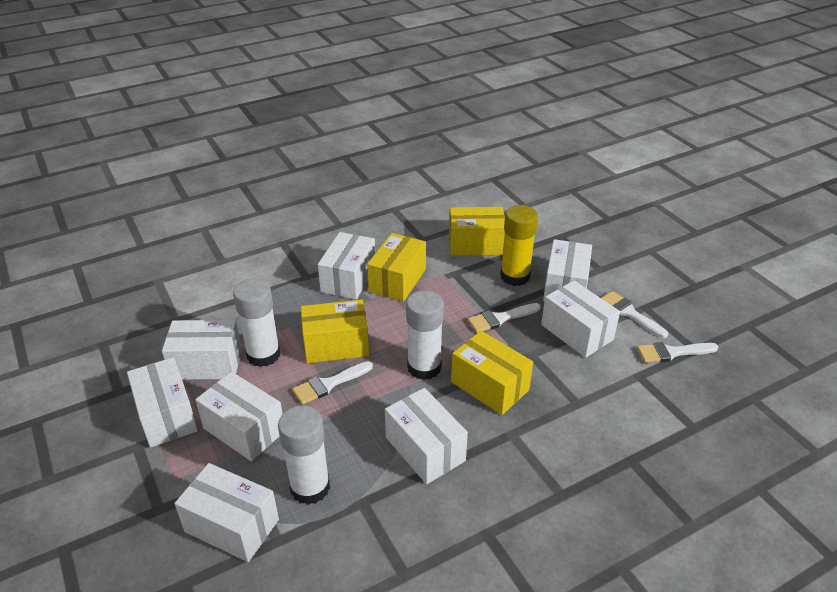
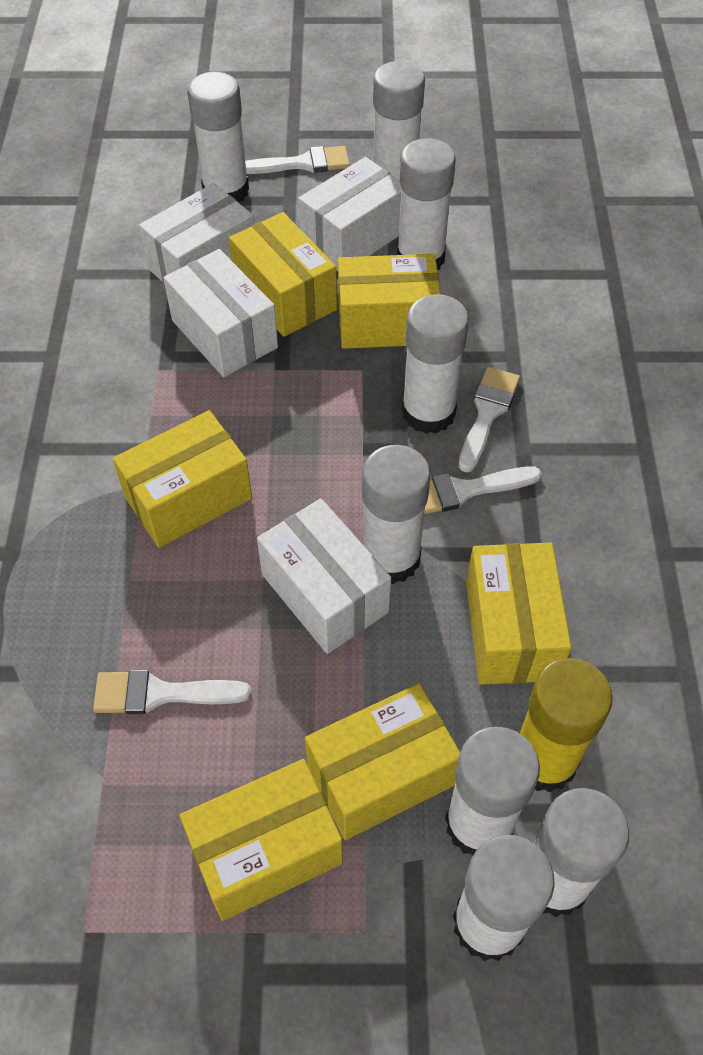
white box: 8 -> 4
white glue stick: 3 -> 8
yellow box: 4 -> 6

